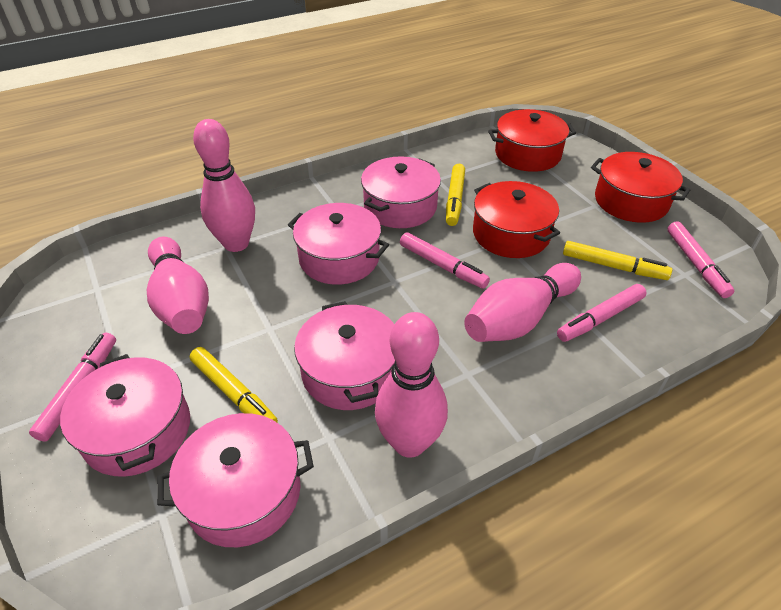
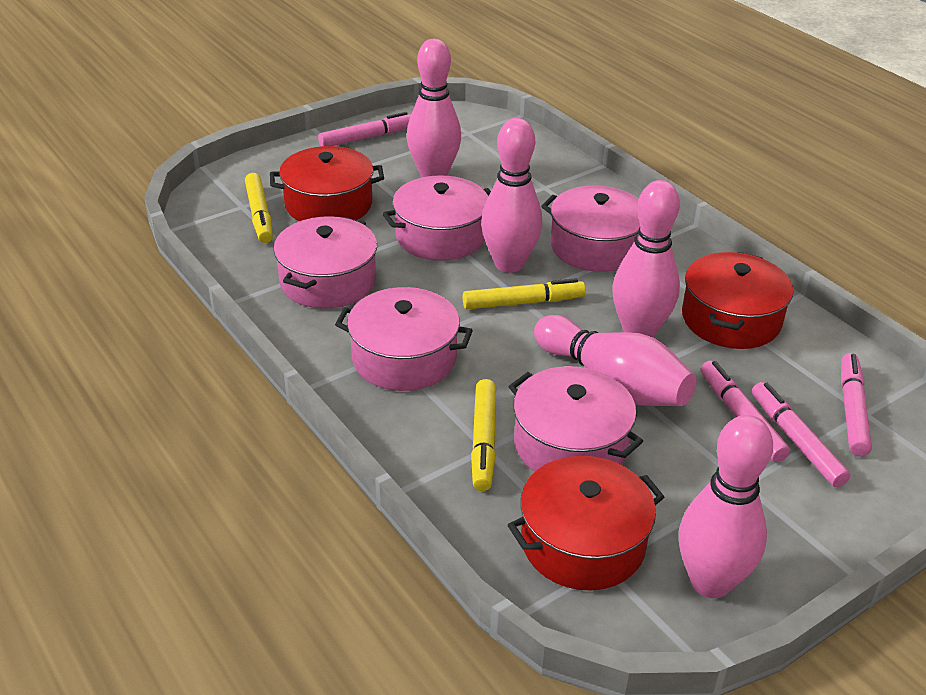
pink bowling pin: 4 -> 5

